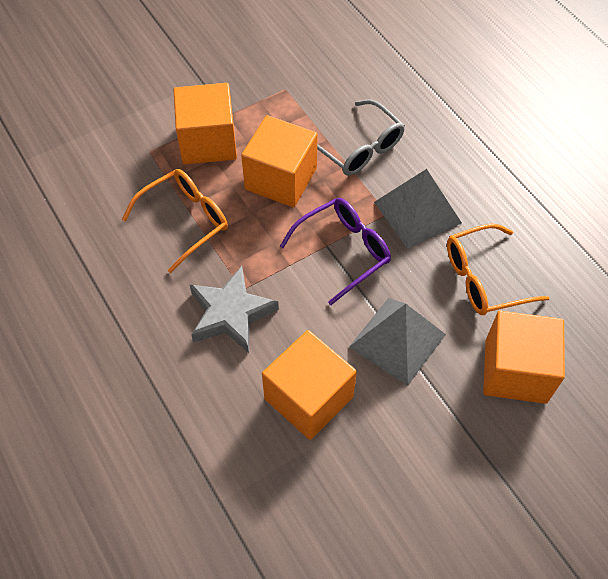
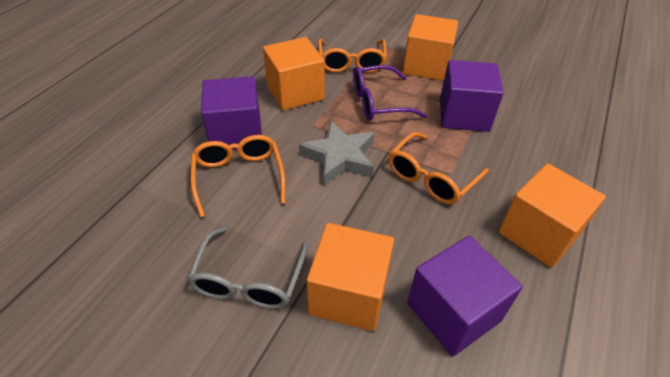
grey pyramid: 2 -> 0
orange glasses: 2 -> 3
purple cube: 0 -> 3

